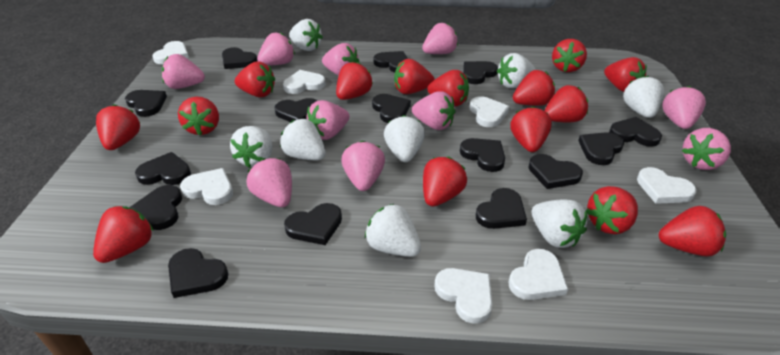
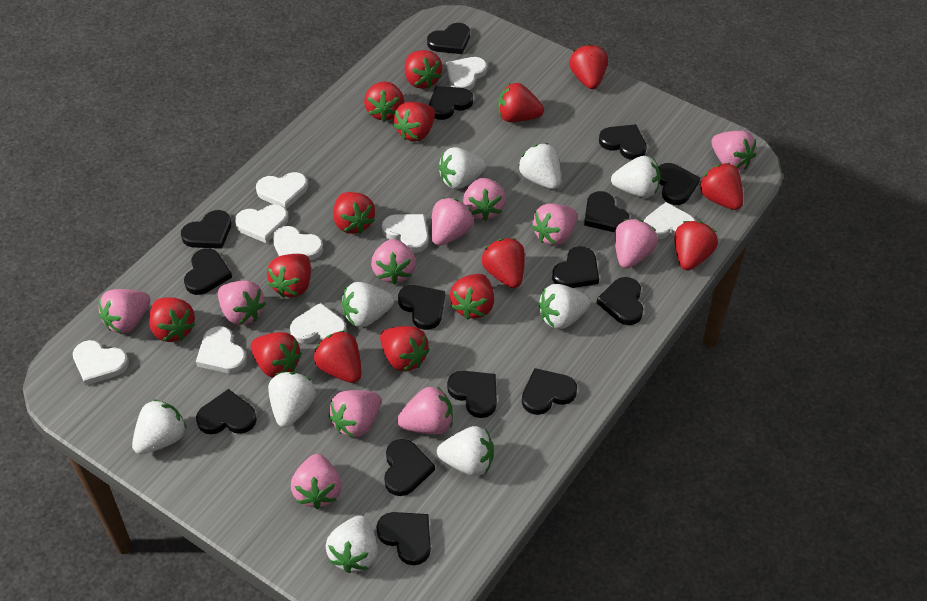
pink strawberry: 10 -> 11
white heart: 7 -> 9
white strawberry: 8 -> 9

